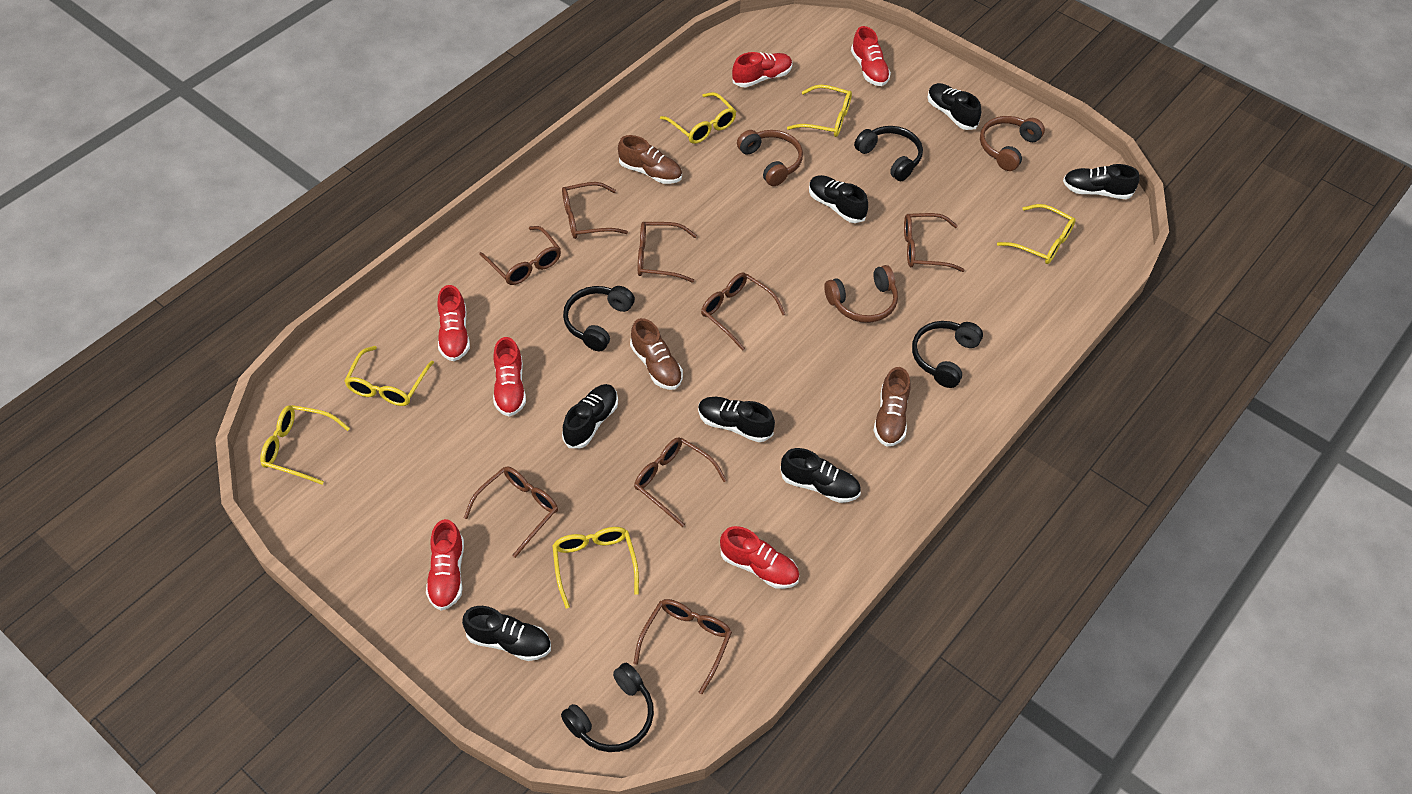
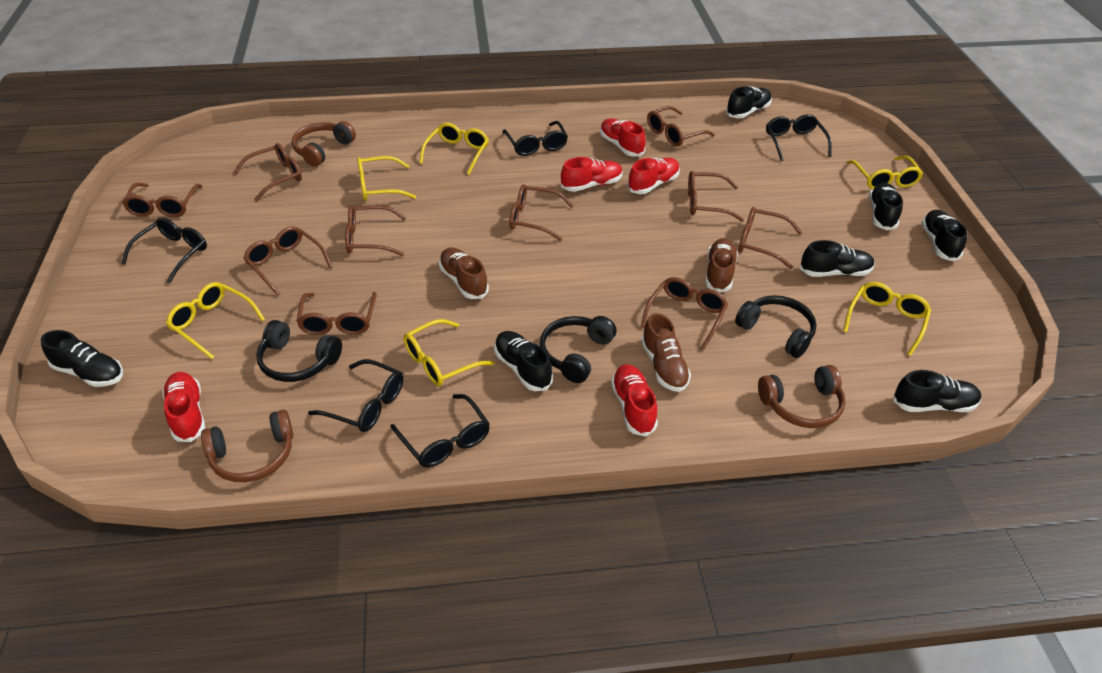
black glasses: 0 -> 5
black headphones: 4 -> 3
brown glasses: 8 -> 10
red shoe: 6 -> 5

